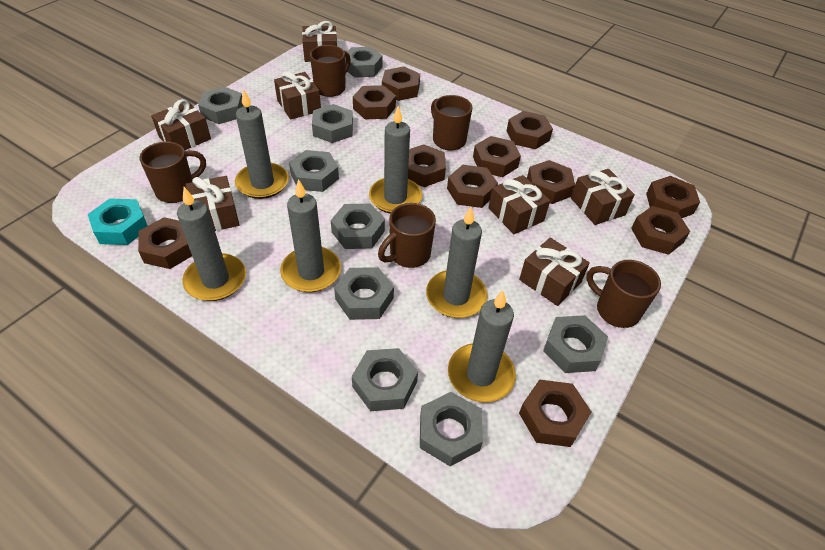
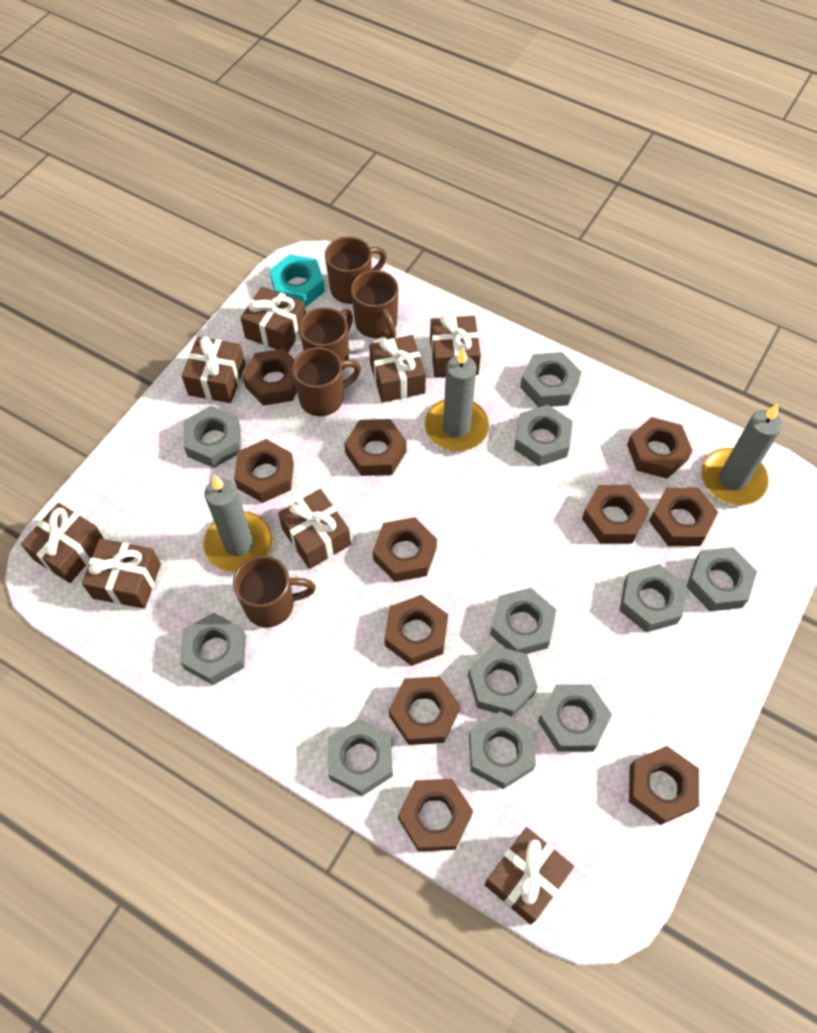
brown gift: 7 -> 8
grey candle: 6 -> 3
grey nut: 9 -> 11

